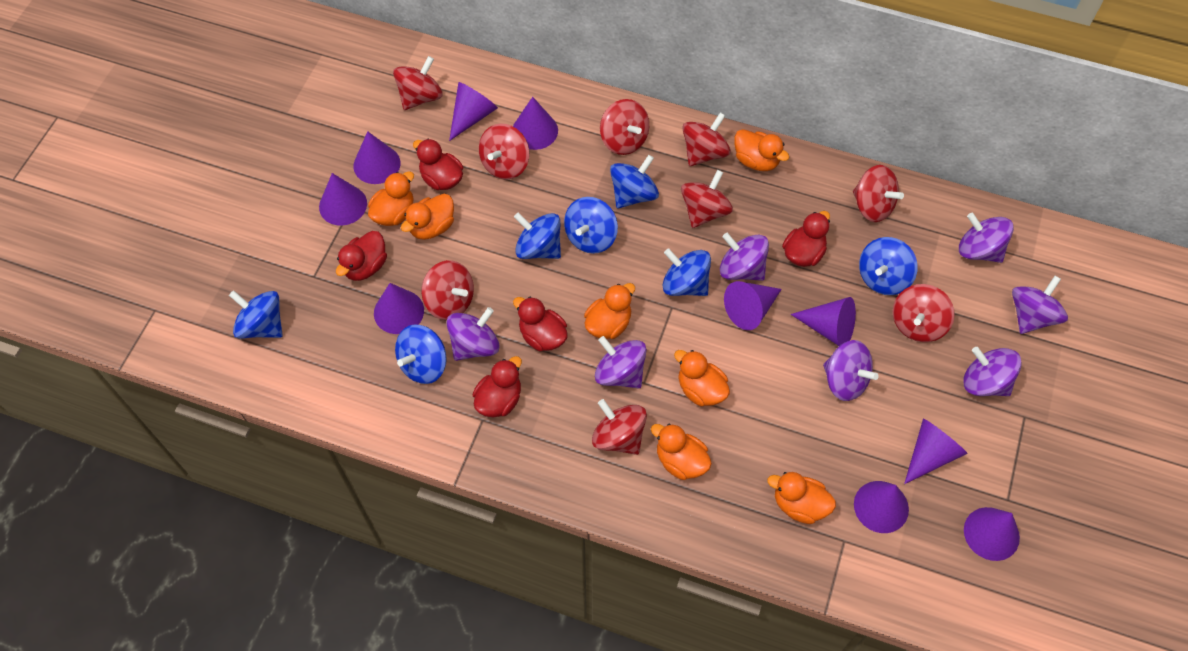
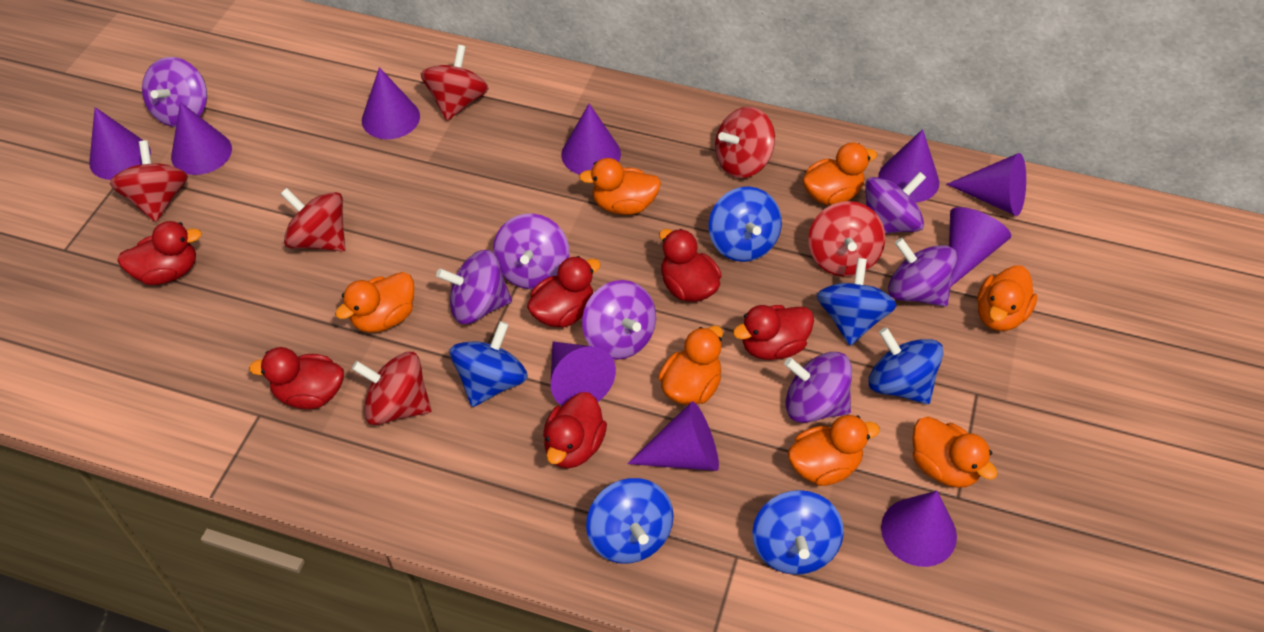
blue spinning top: 7 -> 6
red duck: 5 -> 6
red spinning top: 9 -> 6

